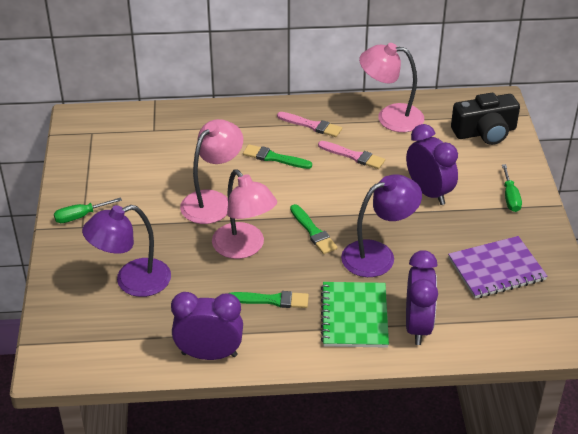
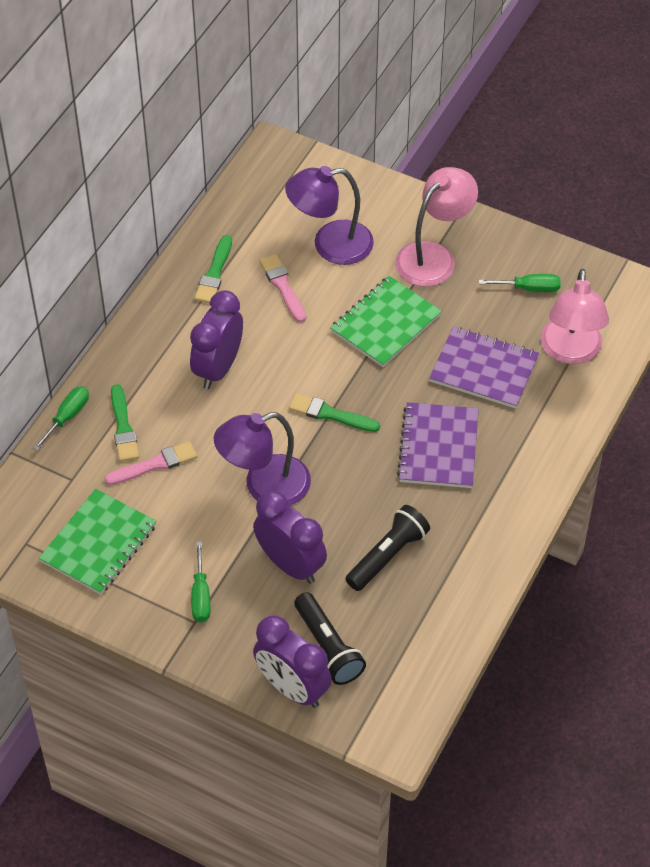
black camera: 1 -> 0
black flashlight: 0 -> 2
green notebook: 1 -> 2
green screwdriver: 2 -> 3
pink lamp: 3 -> 2
purple notebook: 1 -> 2

